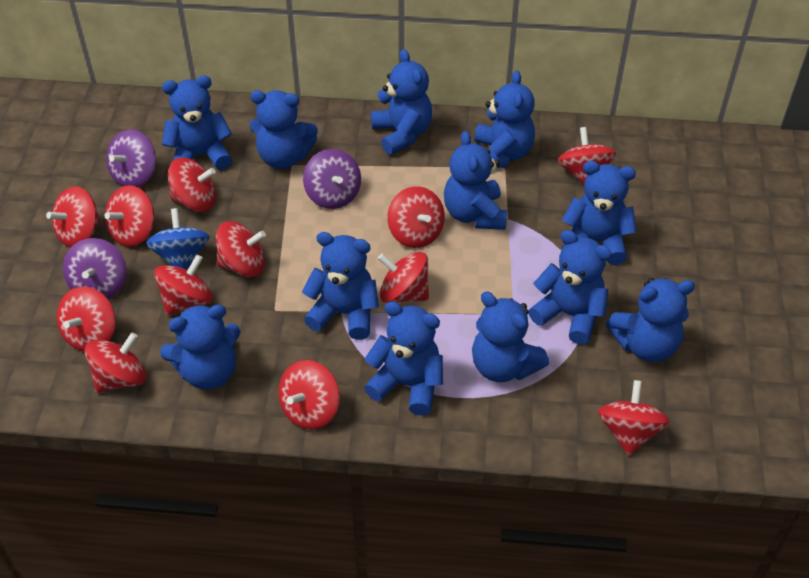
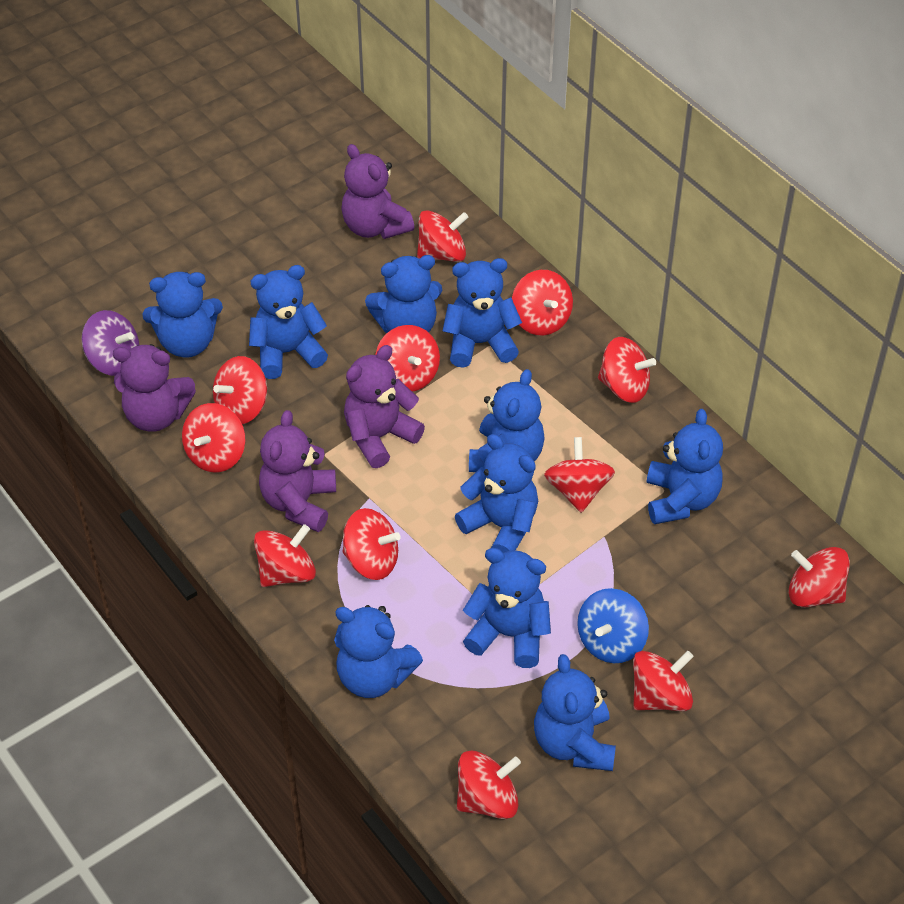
blue teddy bear: 12 -> 10
purple spinning top: 3 -> 1
purple teddy bear: 0 -> 4

